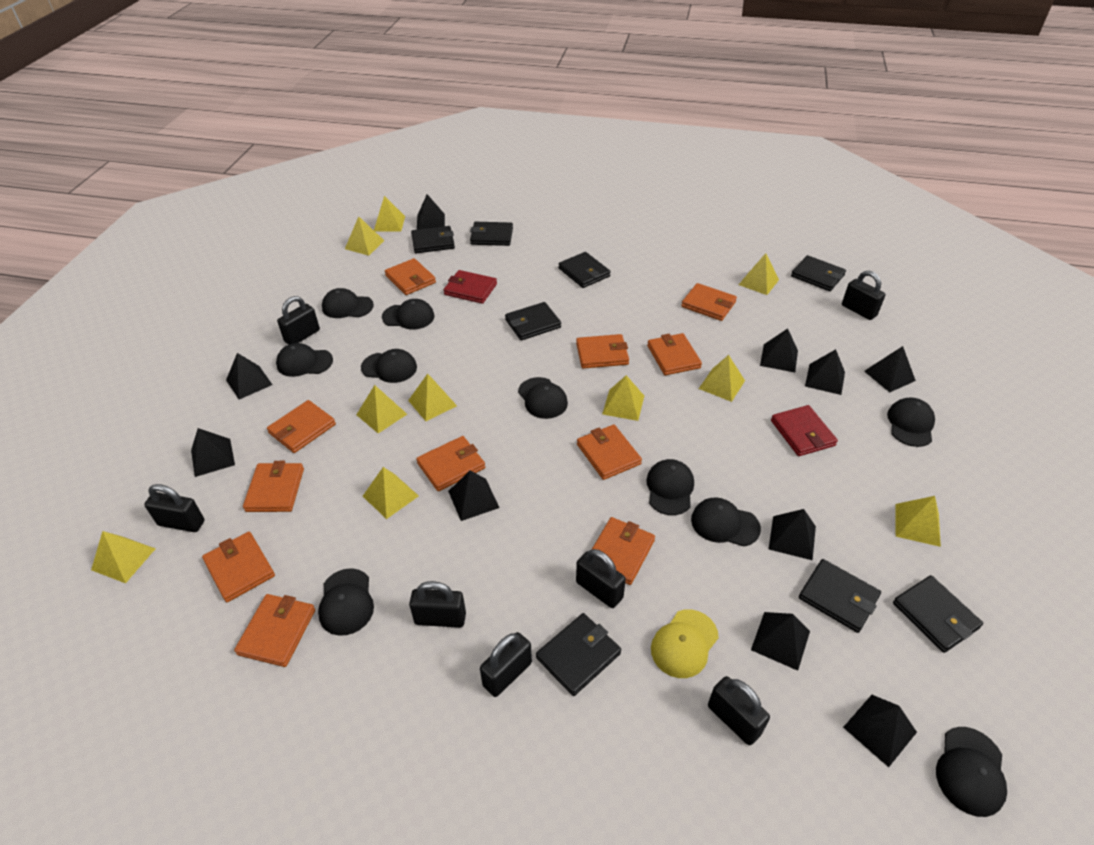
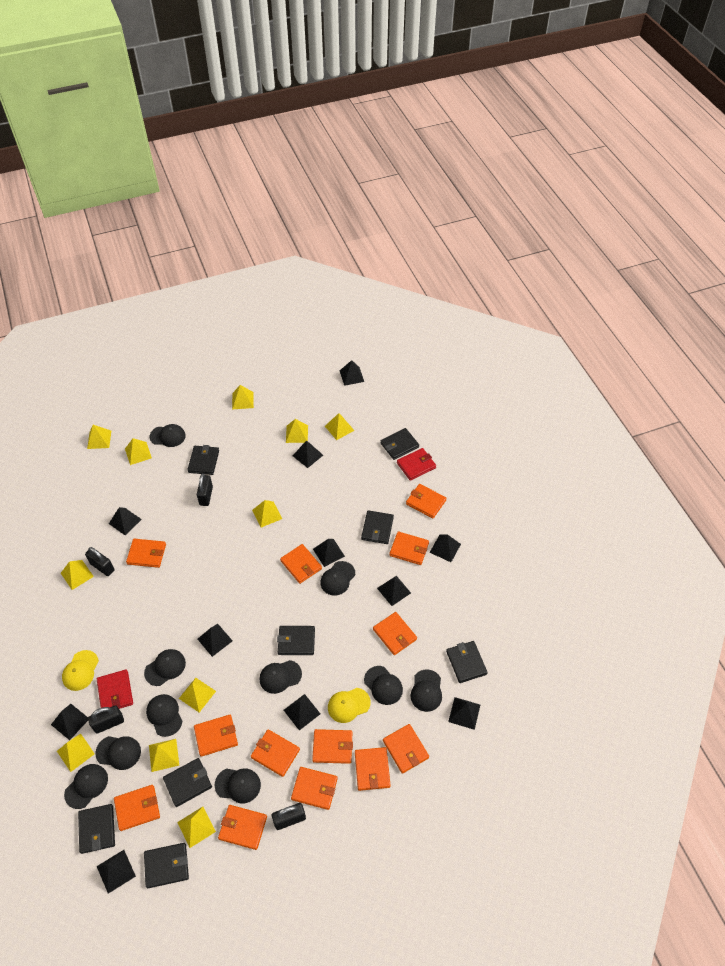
black padlock: 7 -> 4
black pyramid: 10 -> 11
orange wallet: 11 -> 13
yellow cap: 1 -> 2
yellow pyramid: 10 -> 11

